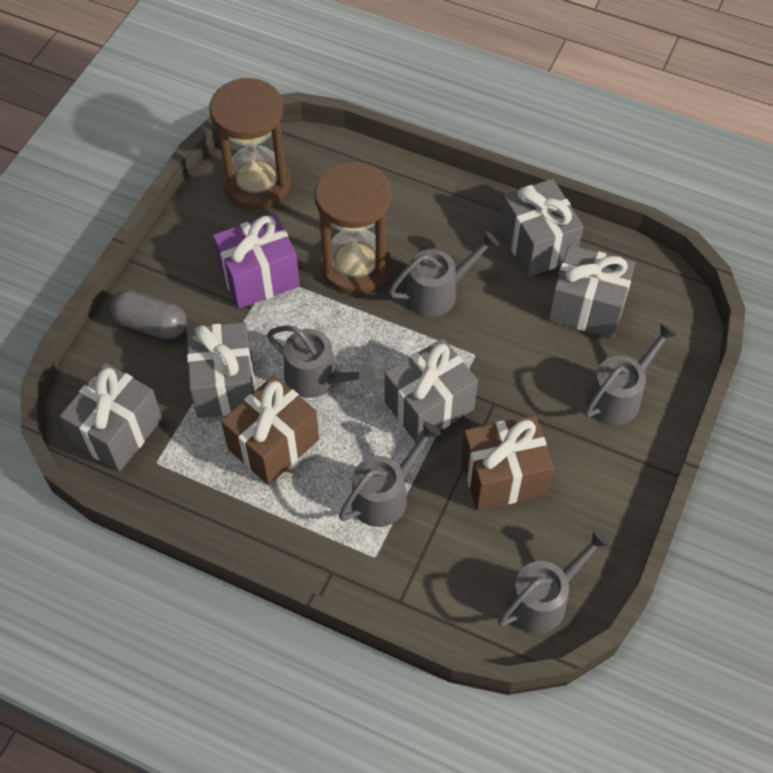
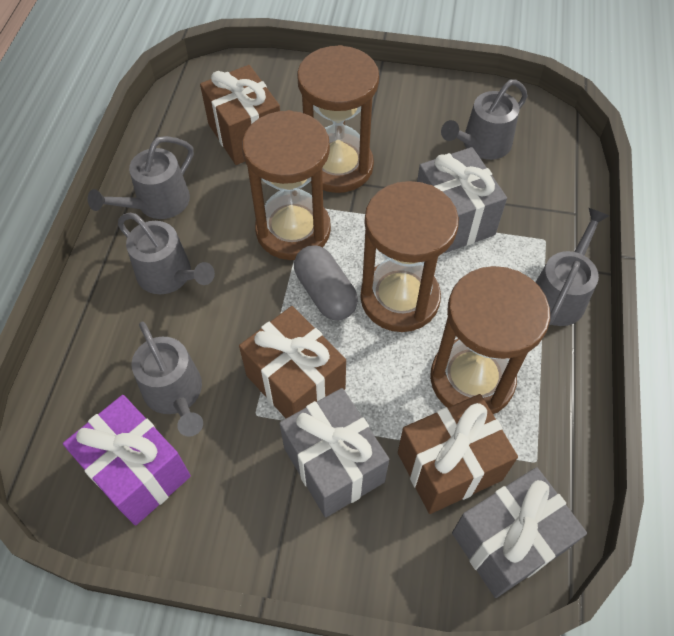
brown gift: 2 -> 3
brown hourglass: 2 -> 4
grey gift: 5 -> 3

